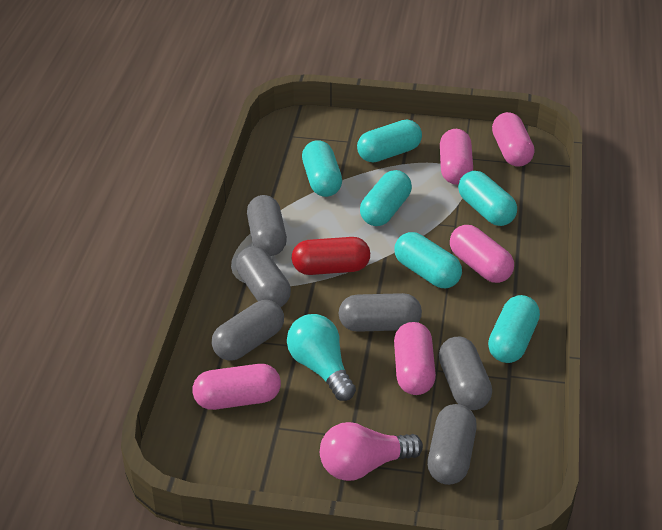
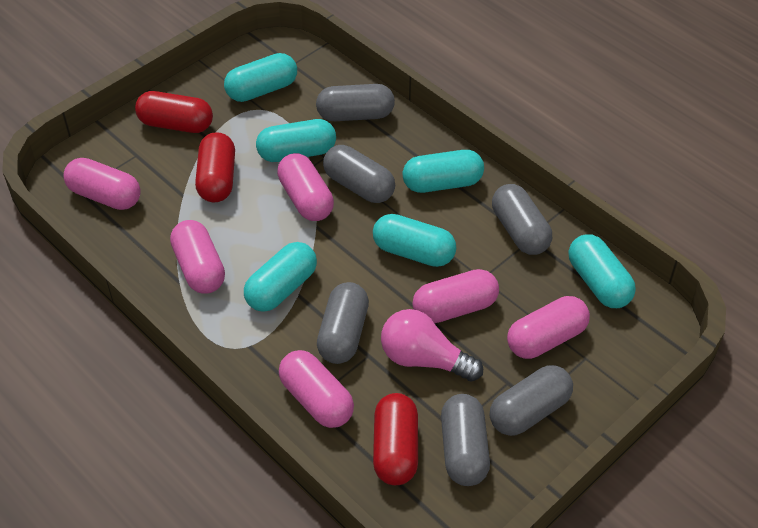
pink capsule: 5 -> 6
red capsule: 1 -> 3
turquoise light bulb: 1 -> 0

